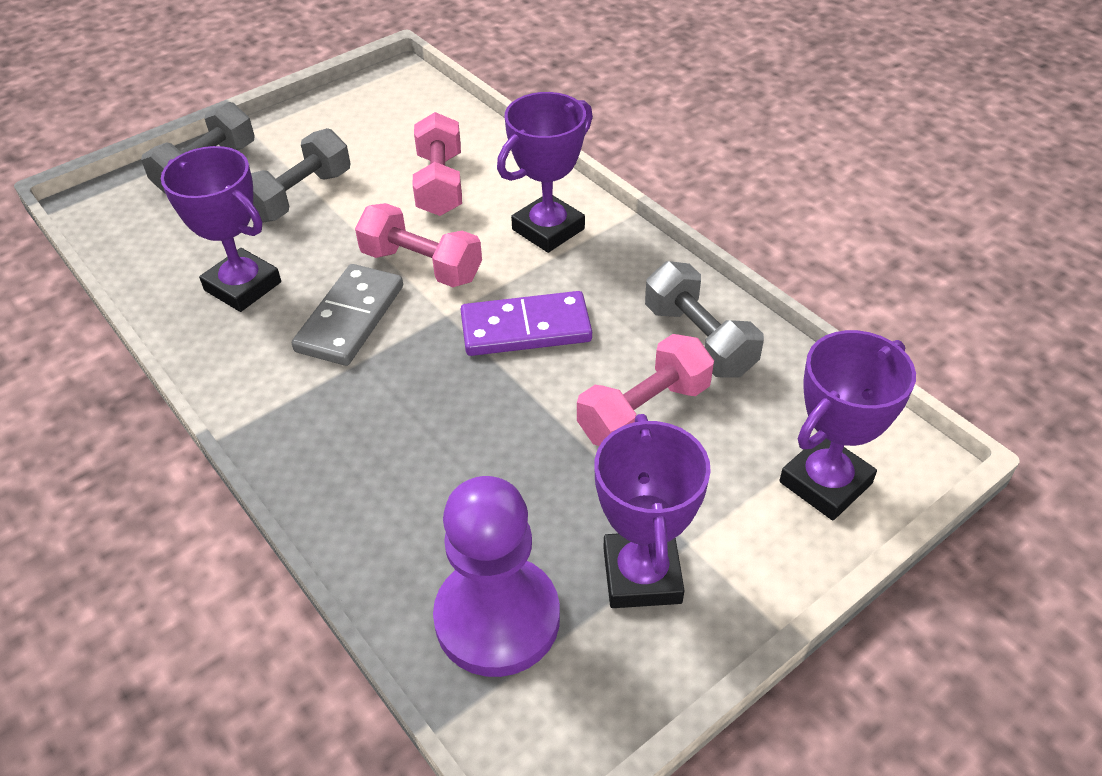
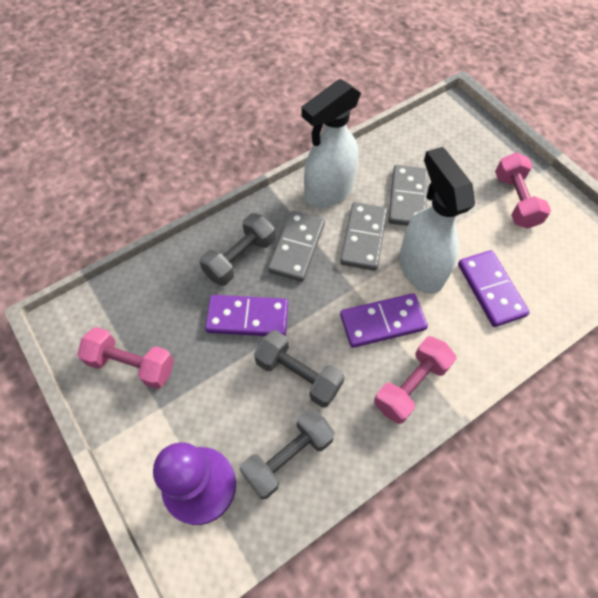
grey domino: 1 -> 3
purple domino: 1 -> 3
purple trophy: 4 -> 0
white spray bottle: 0 -> 2

